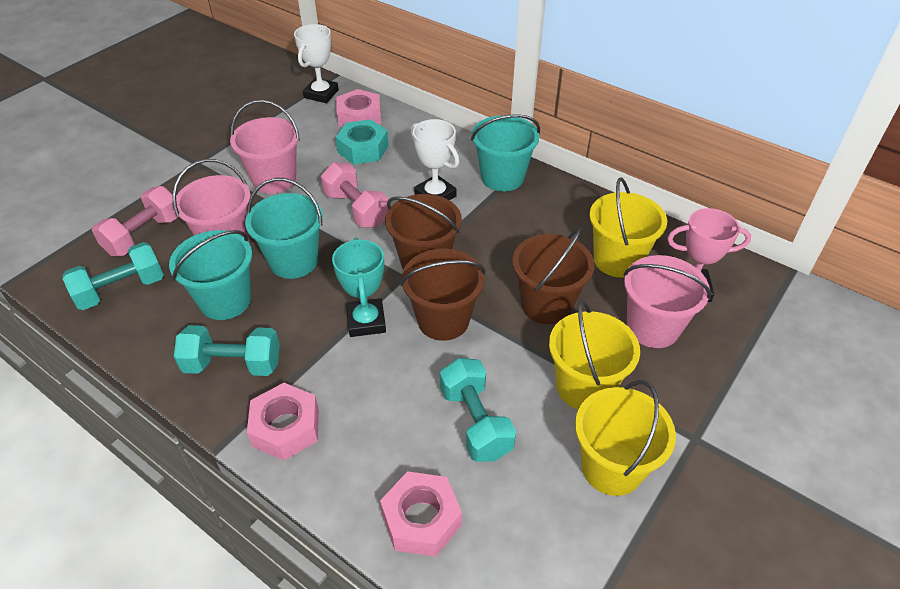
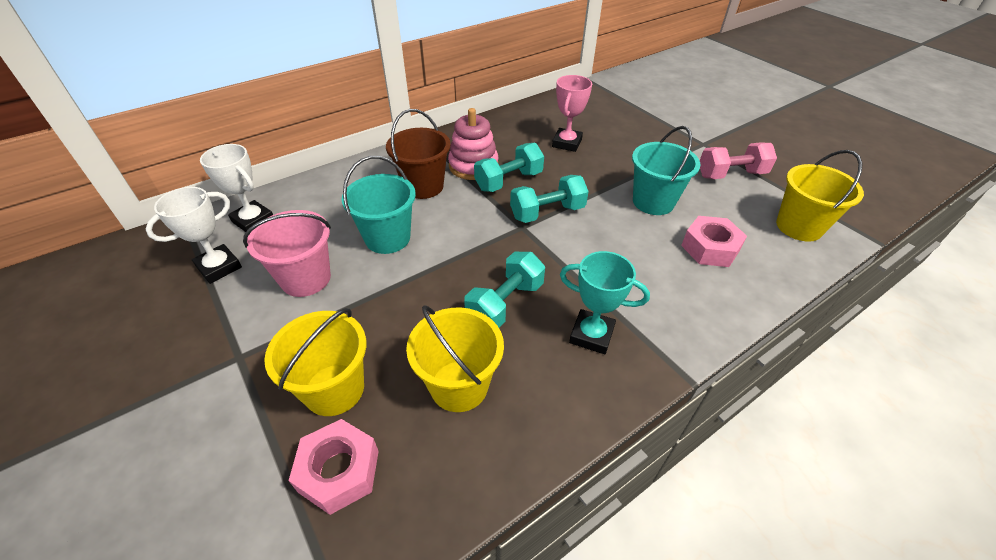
brown bucket: 3 -> 1
pink bucket: 3 -> 1
pink dumbbell: 2 -> 1
pink nut: 3 -> 2
pink stacking toy: 0 -> 1
turquoise bucket: 3 -> 2
turquoise nut: 1 -> 0

